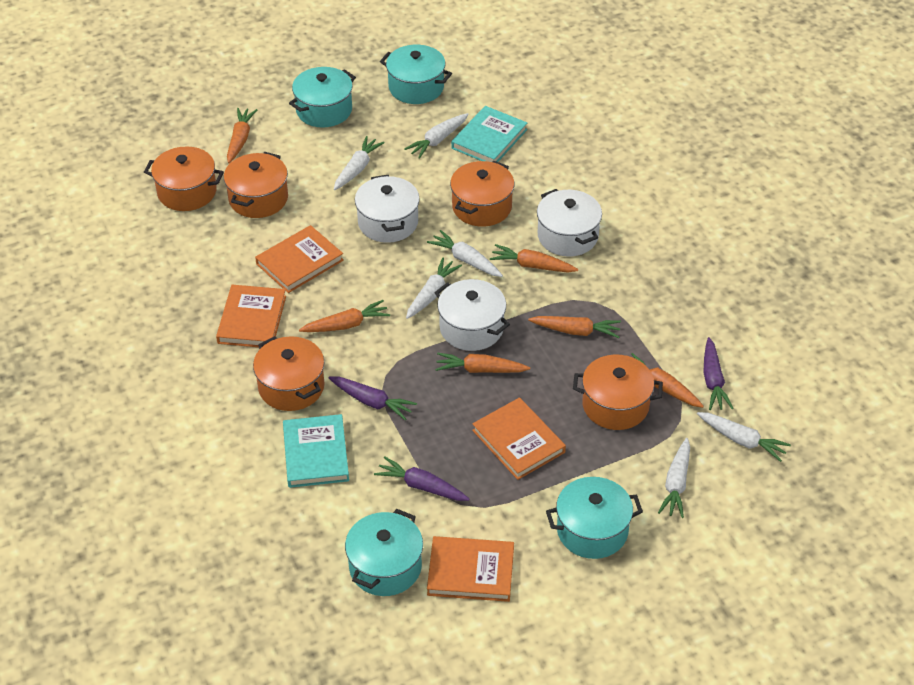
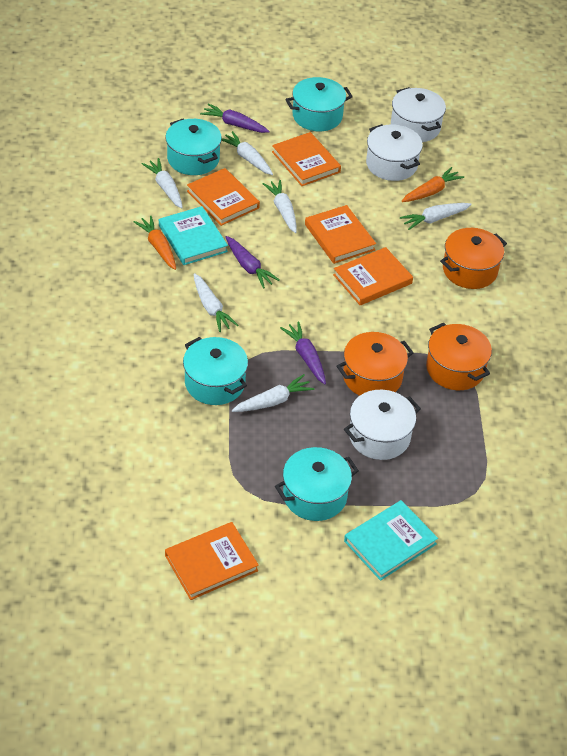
orange book: 4 -> 5
orange carrot: 6 -> 2
orange pot: 5 -> 3

